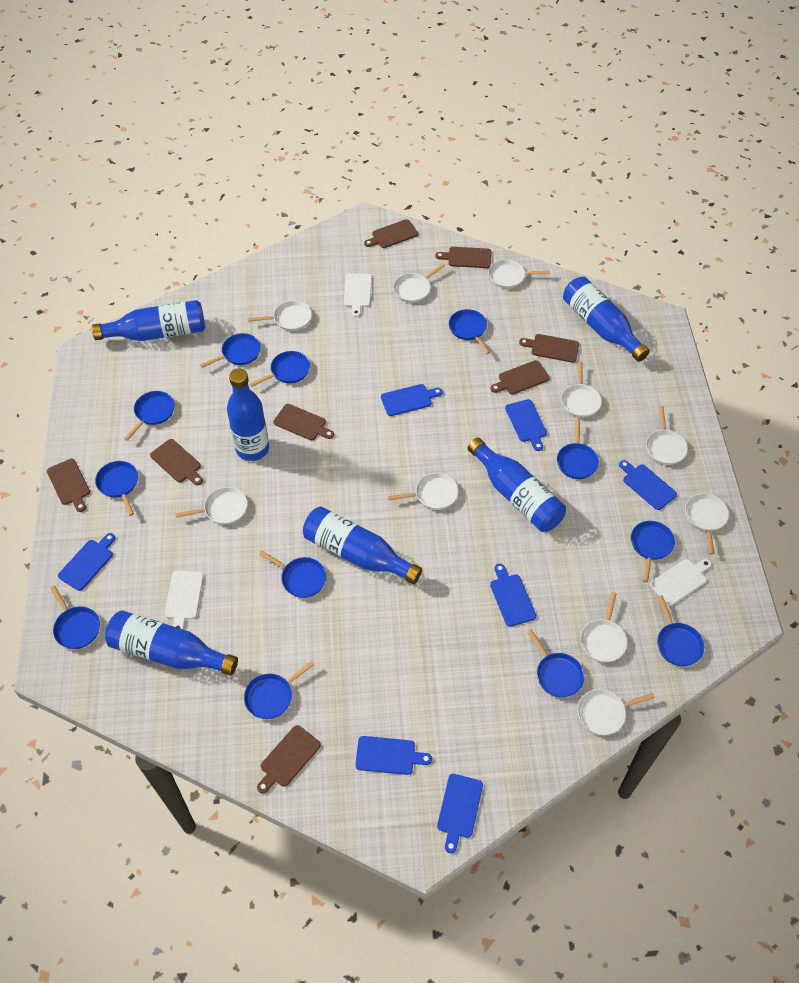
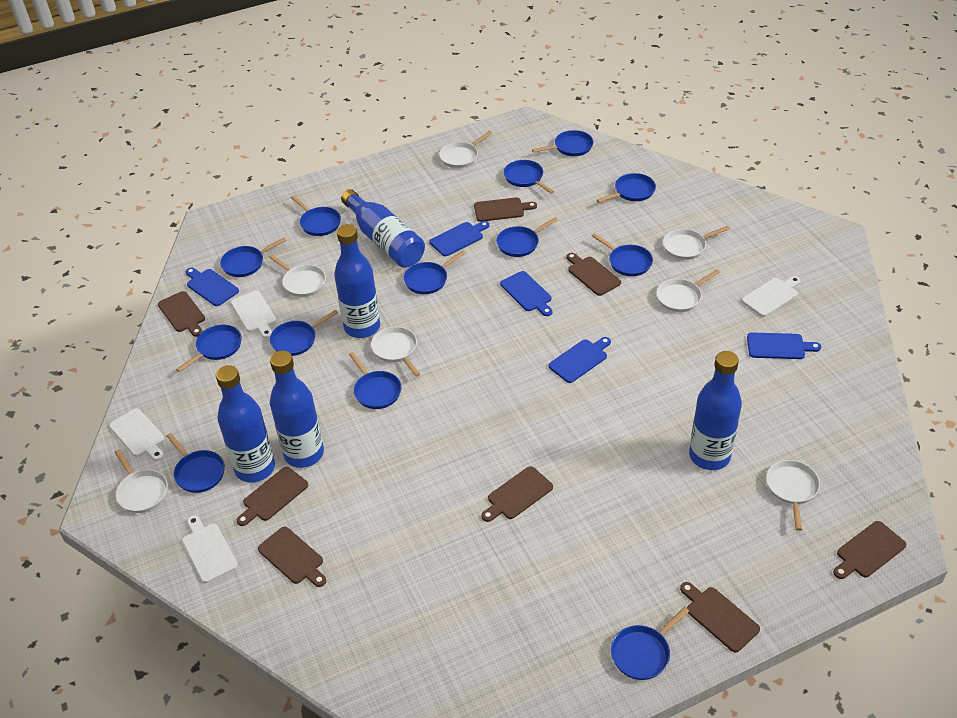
blue bottle: 6 -> 5
blue cutting board: 7 -> 5
blue pan: 12 -> 13
white cutting board: 3 -> 4
white pan: 10 -> 7

